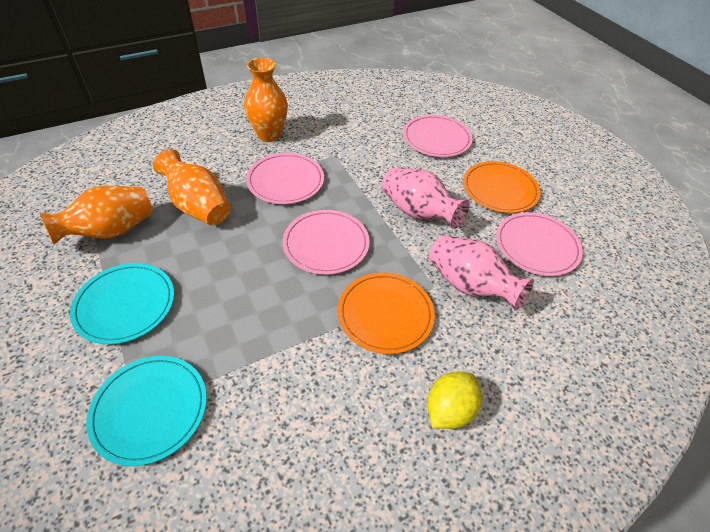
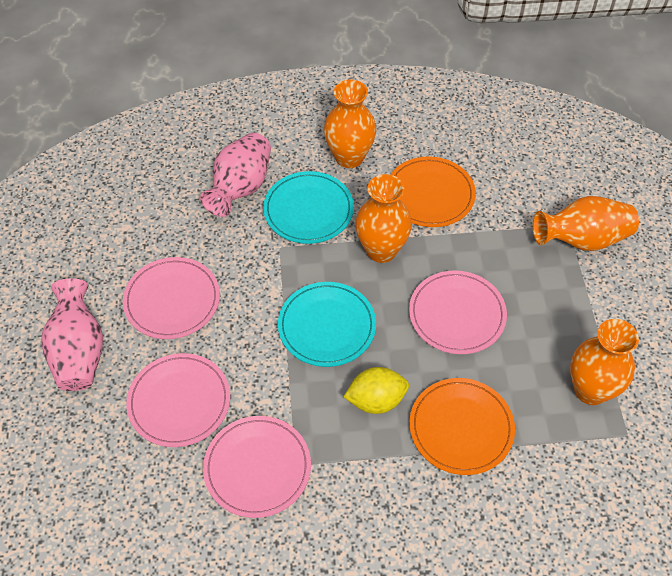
orange vase: 3 -> 4

